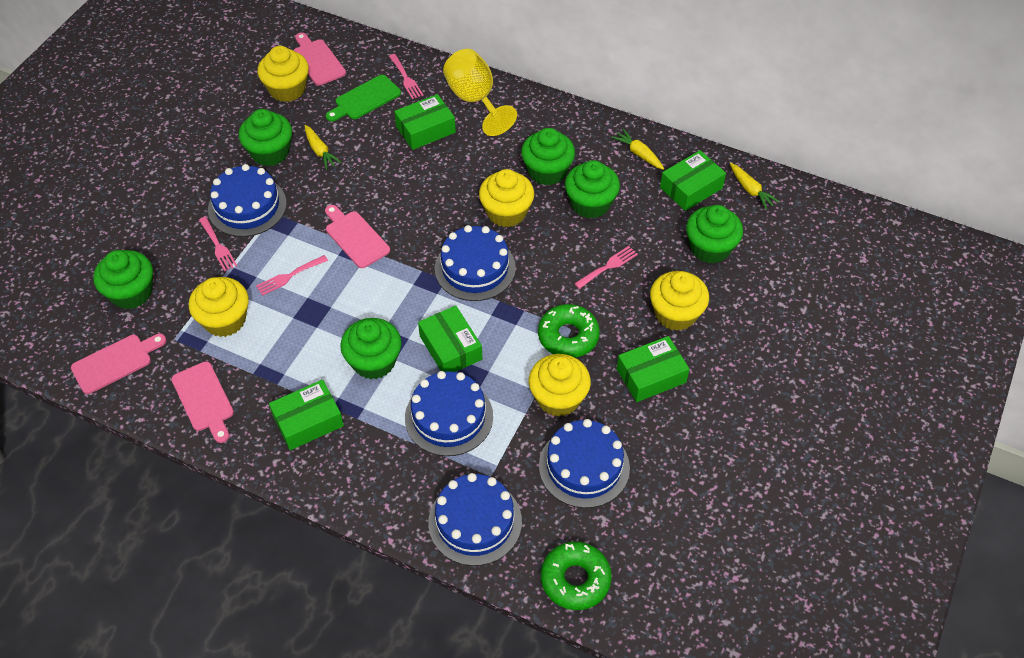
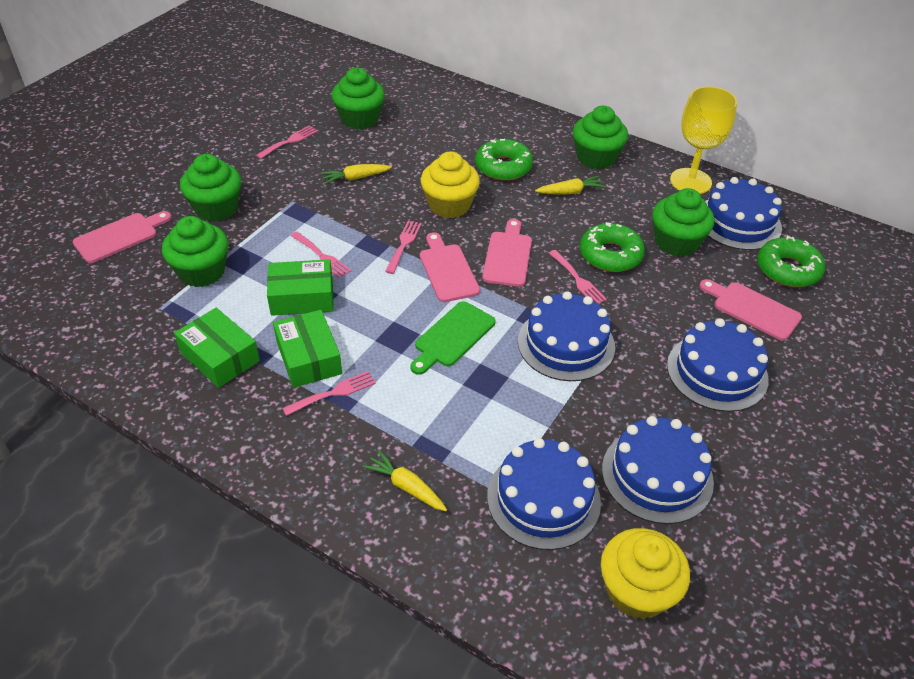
green box: 5 -> 3
green cupcake: 6 -> 5
green donut: 2 -> 3
pink fork: 4 -> 5
yellow cupcake: 5 -> 2

